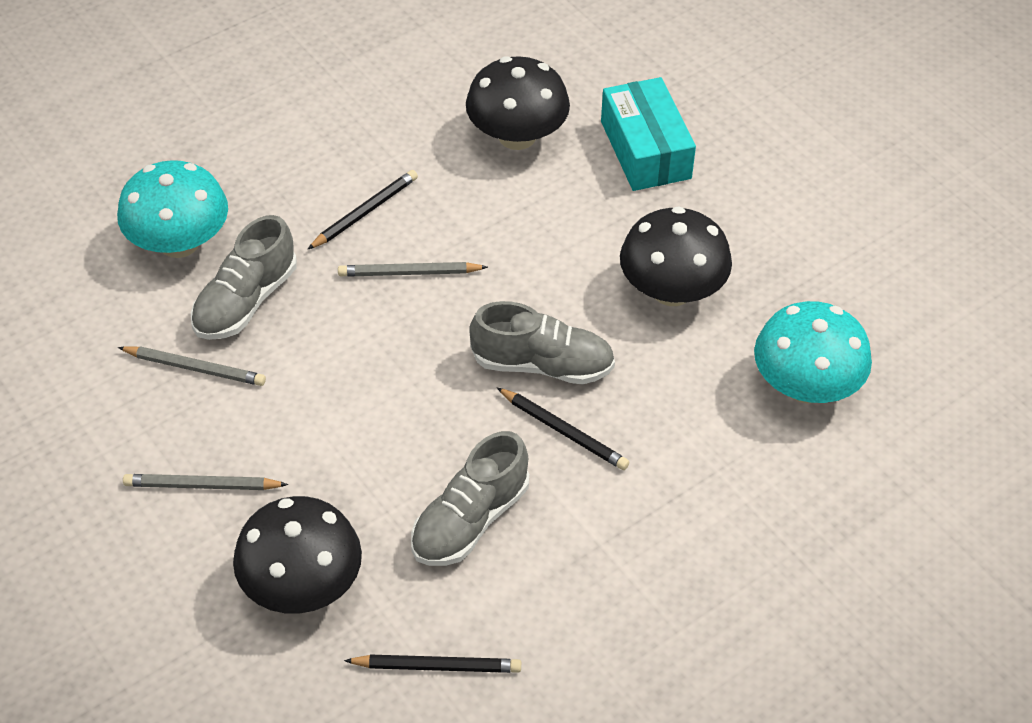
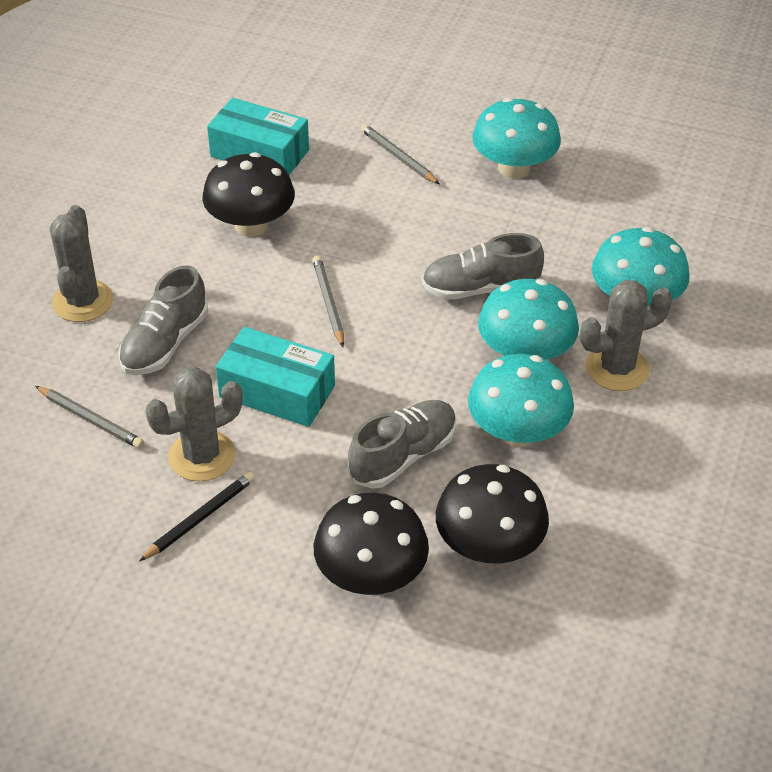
black pencil: 3 -> 1
grey cactus: 0 -> 3
turquoise box: 1 -> 2
turquoise mushroom: 2 -> 4

